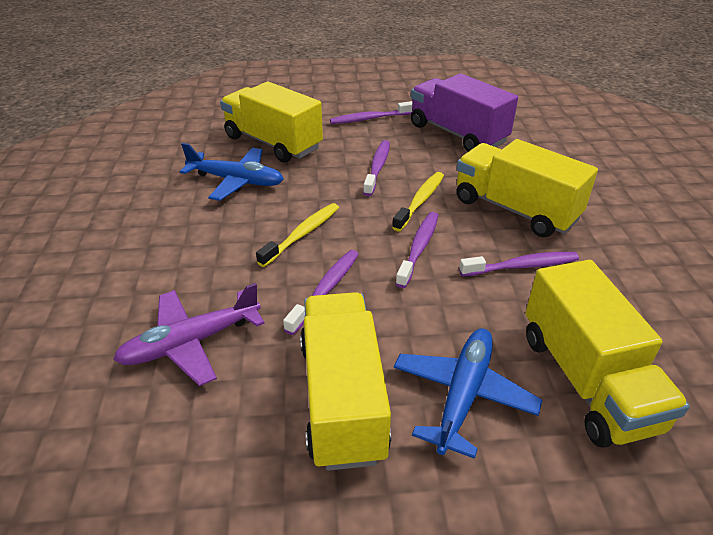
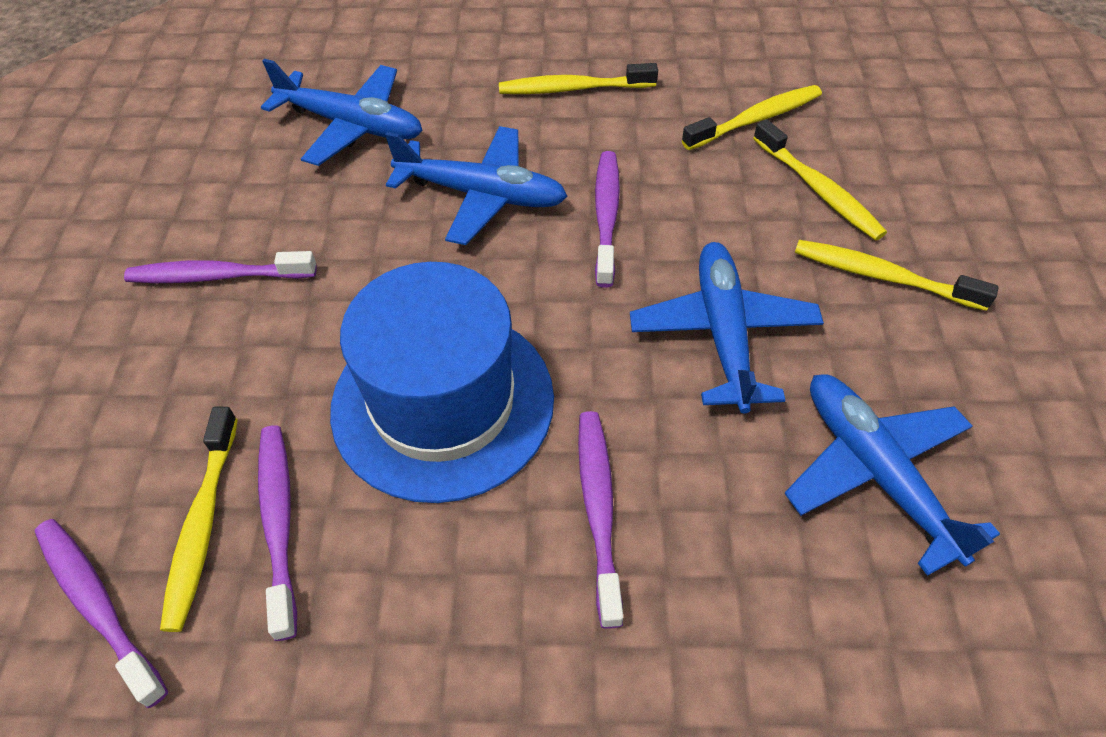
blue hat: 0 -> 1
blue plane: 2 -> 4
purple plane: 1 -> 0
purple truck: 1 -> 0
yellow toothbrush: 2 -> 5
yellow truck: 4 -> 0

